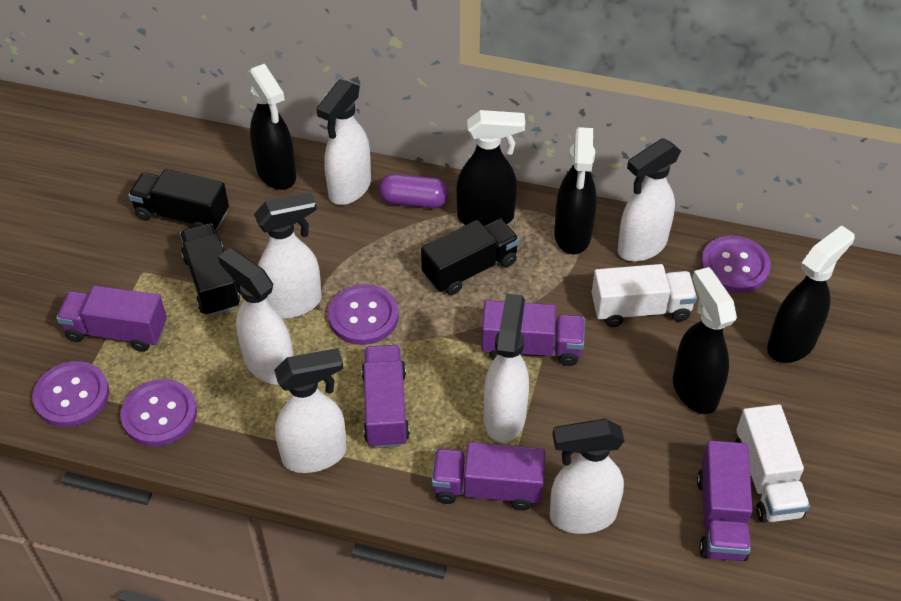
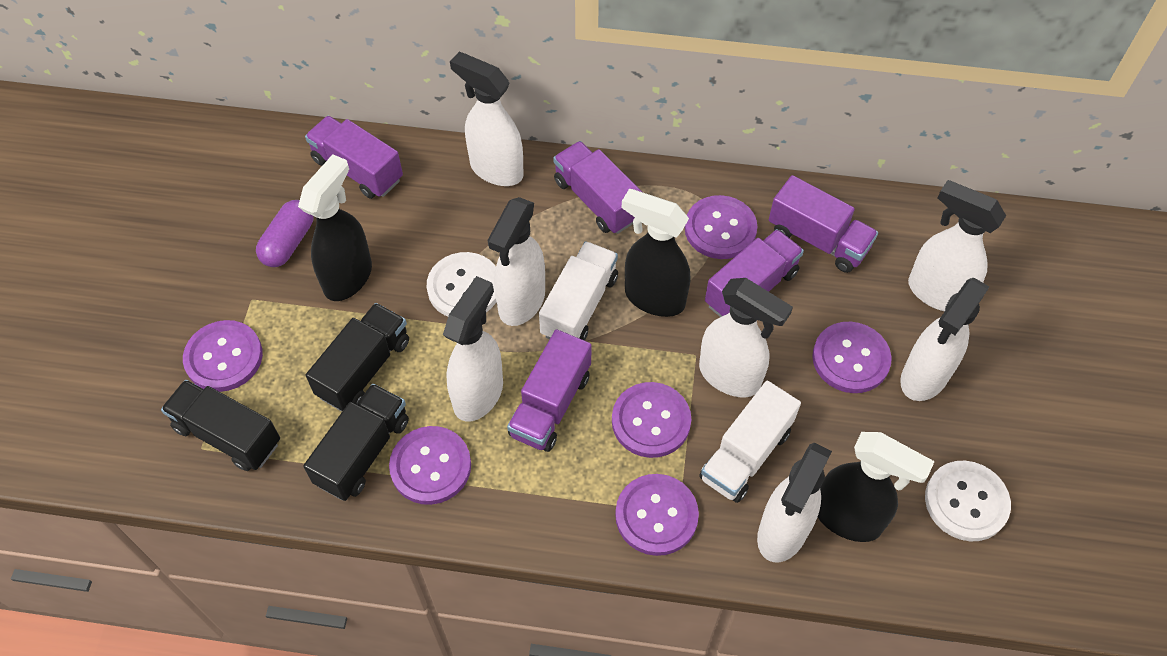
black spray bottle: 5 -> 3
purple button: 4 -> 6
white button: 0 -> 2

